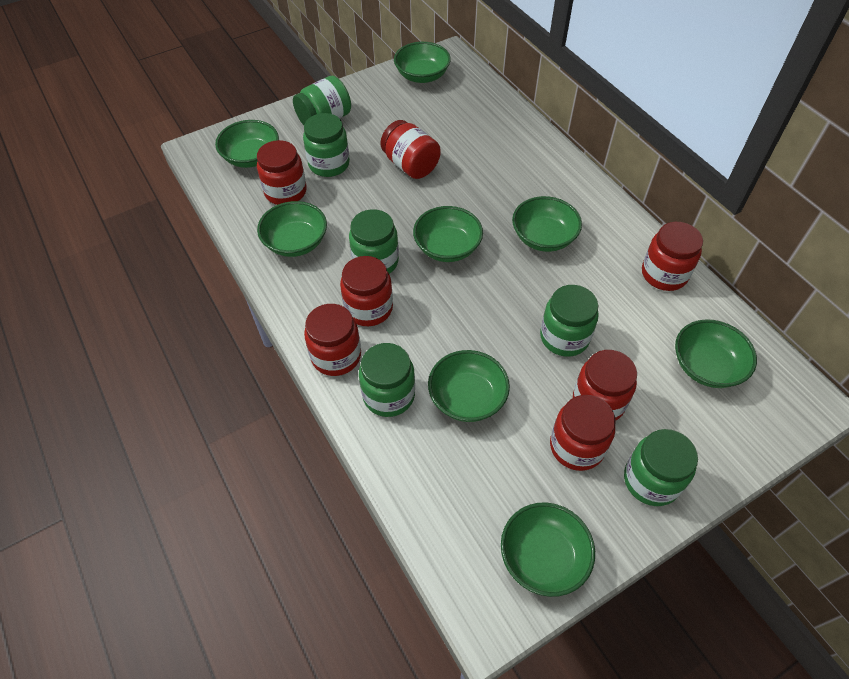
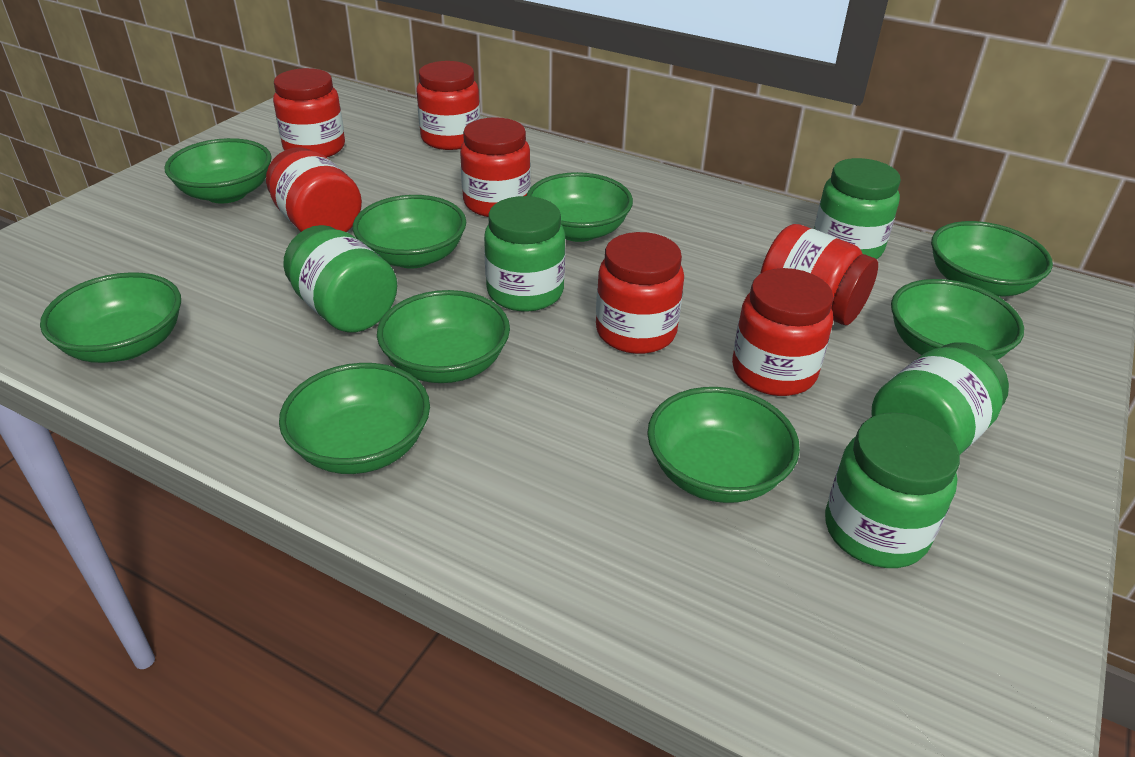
green bowl: 8 -> 9
green jar: 6 -> 5

